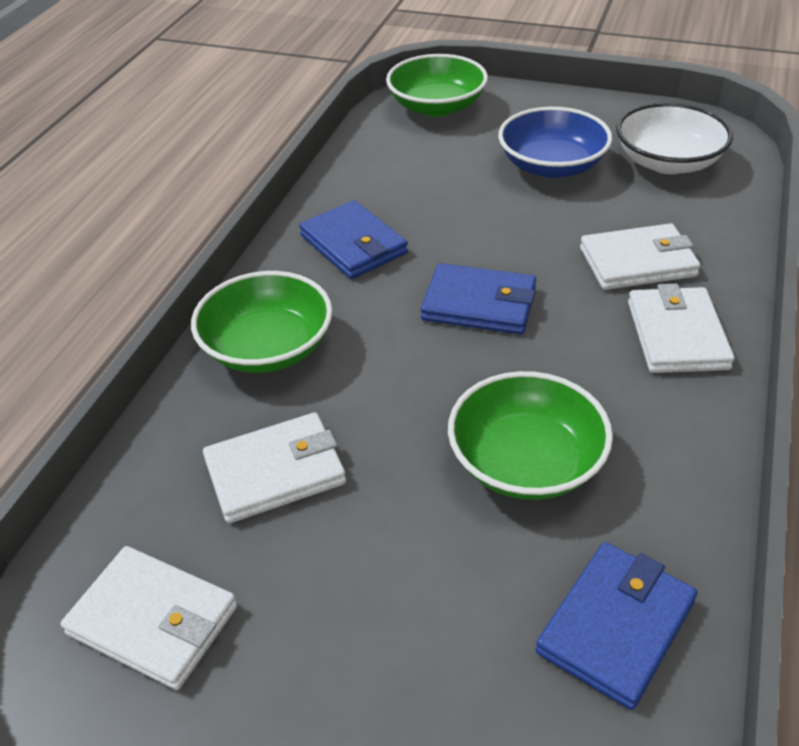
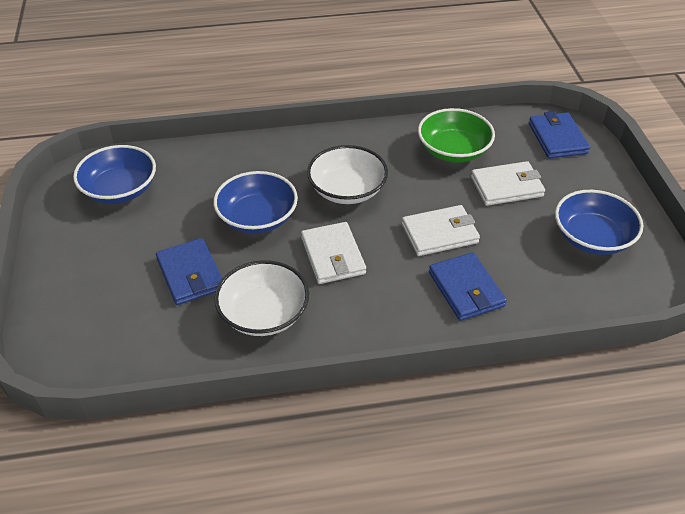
blue bowl: 1 -> 3
green bowl: 3 -> 1
white bowl: 1 -> 2
white wallet: 4 -> 3

